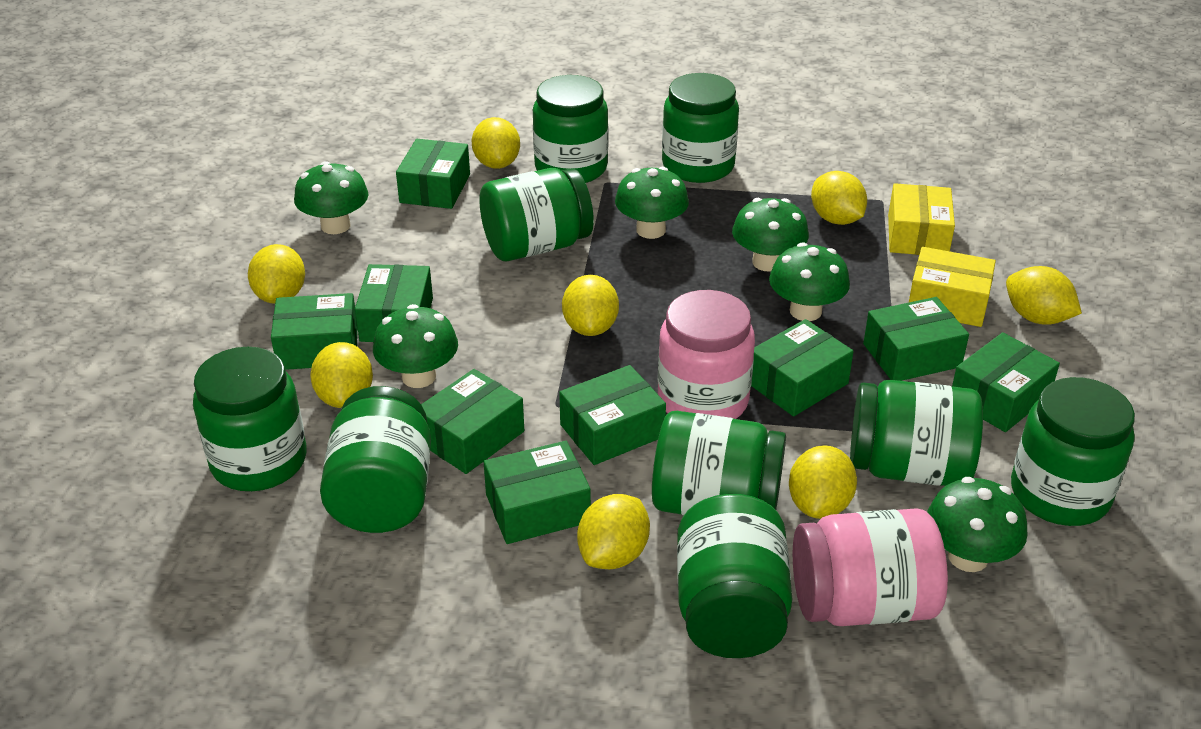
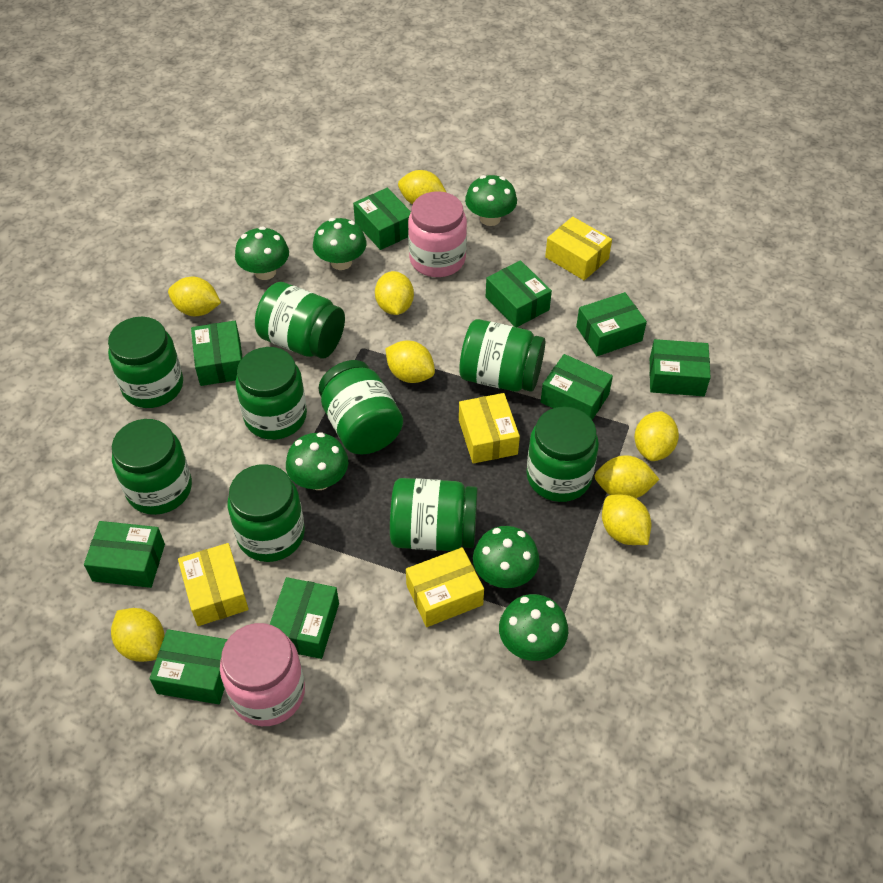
yellow box: 2 -> 4

